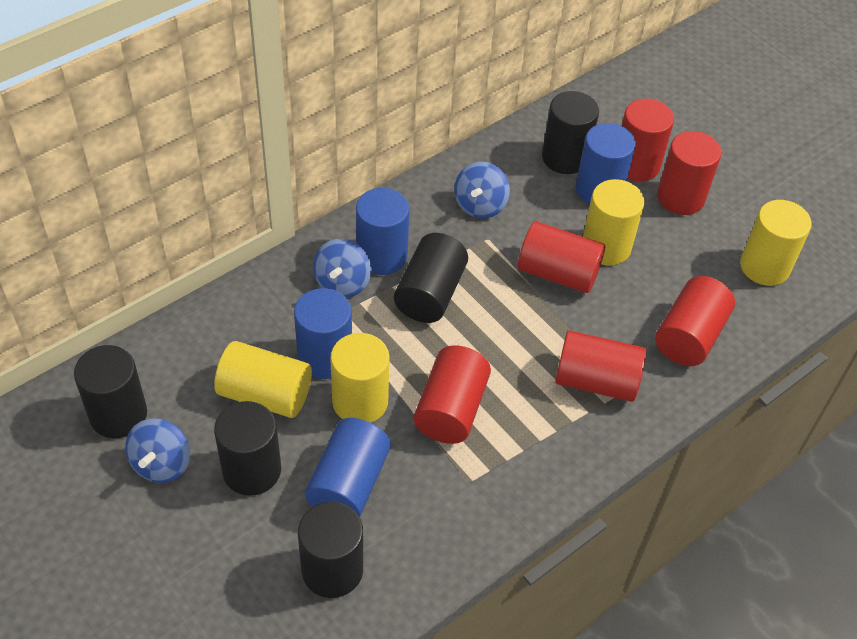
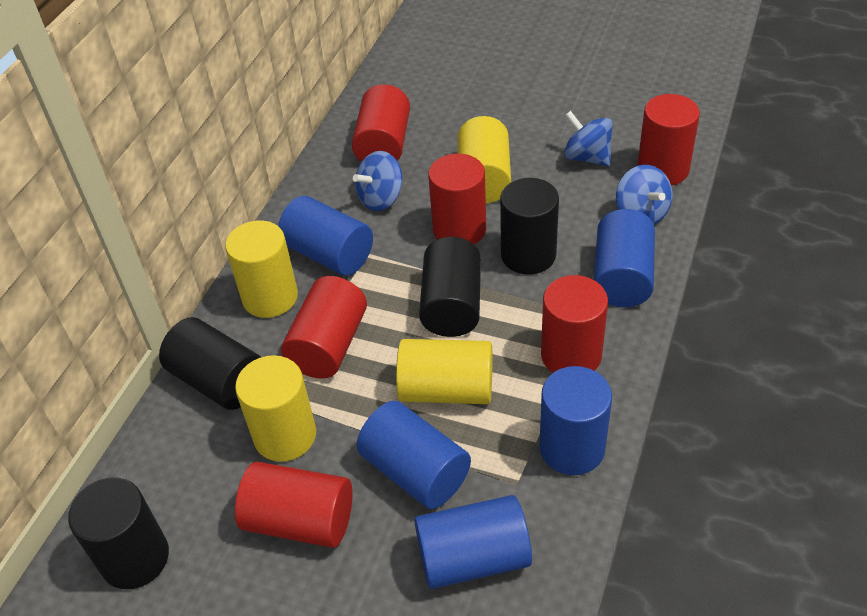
black cylinder: 5 -> 4
blue cylinder: 4 -> 5

